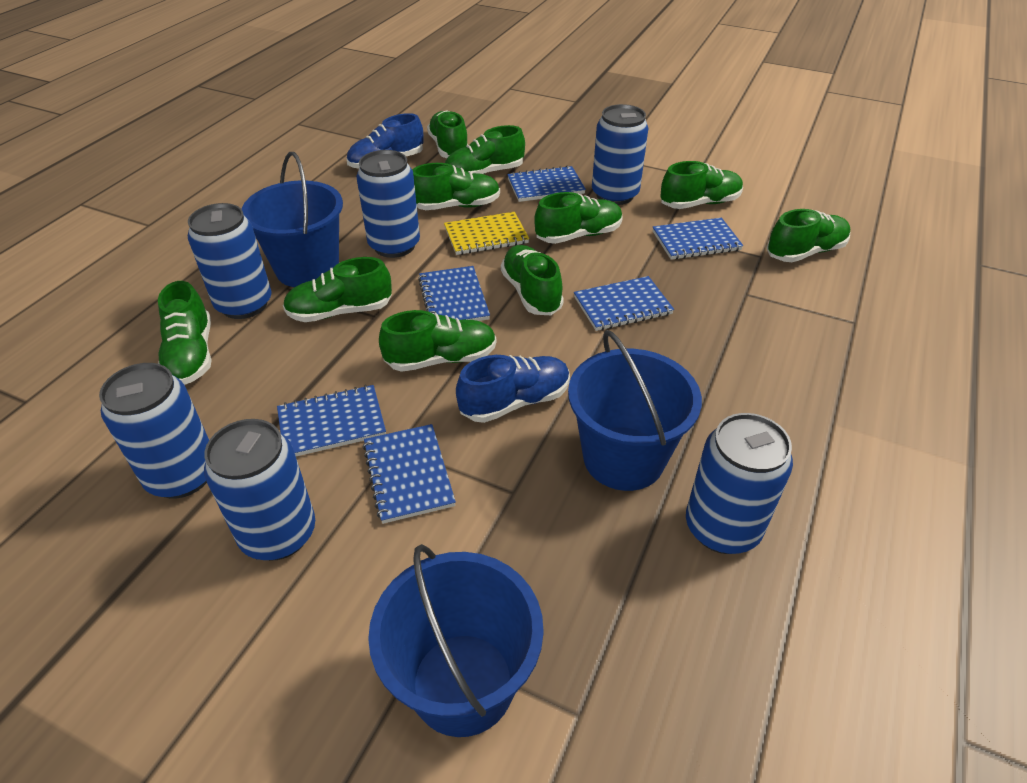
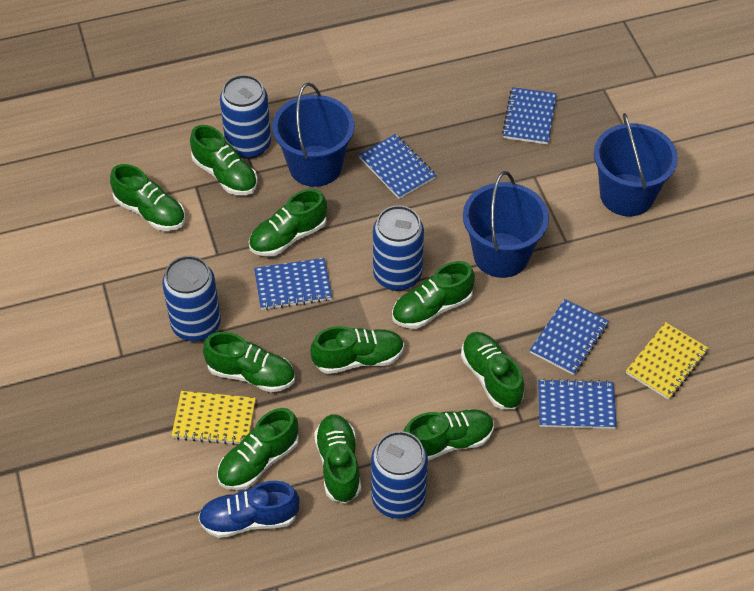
blue can: 6 -> 4
blue notebook: 6 -> 5
blue shoe: 2 -> 1
yellow notebook: 1 -> 2

